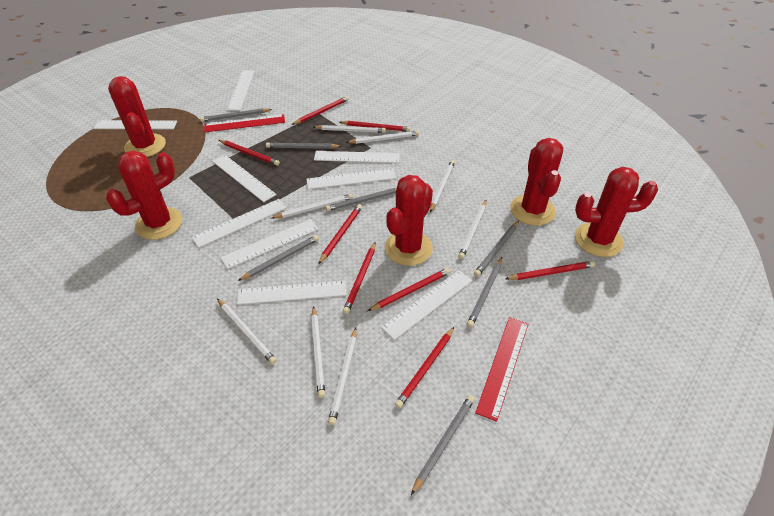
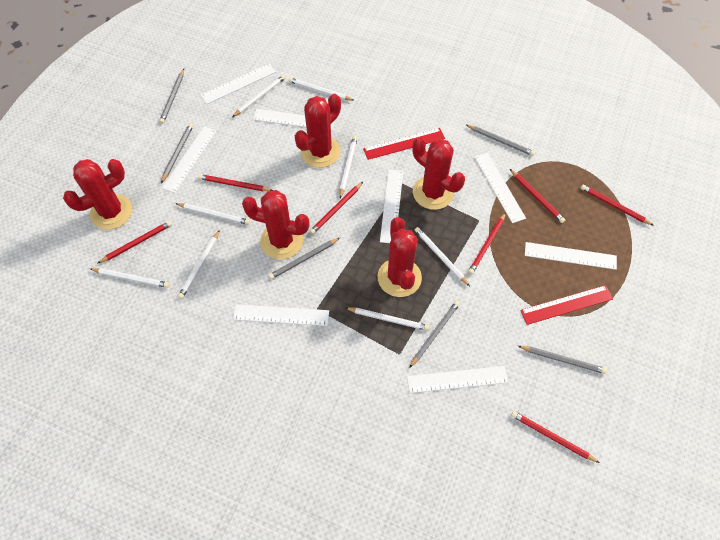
grey pencil: 7 -> 6
red pencil: 8 -> 7
white ruler: 9 -> 8

